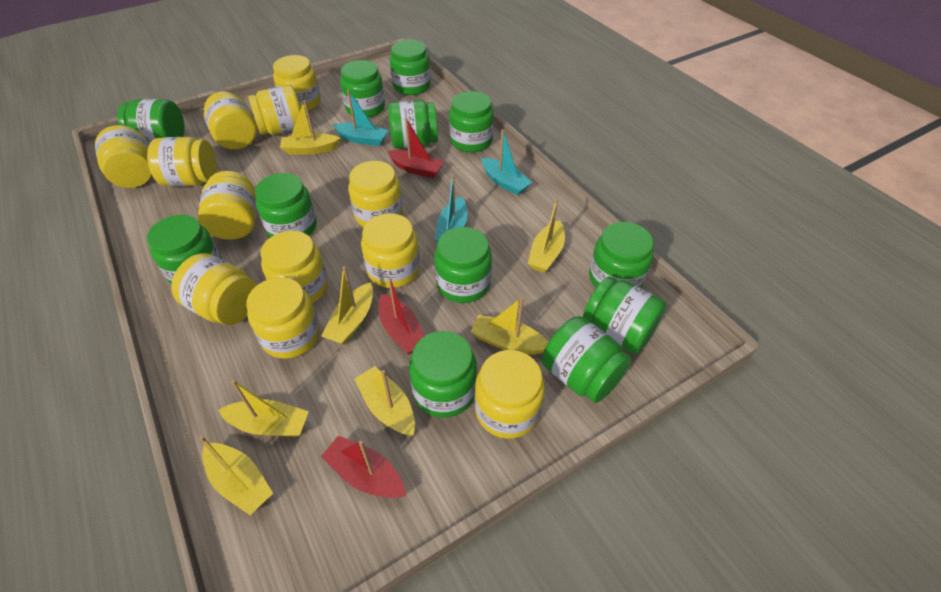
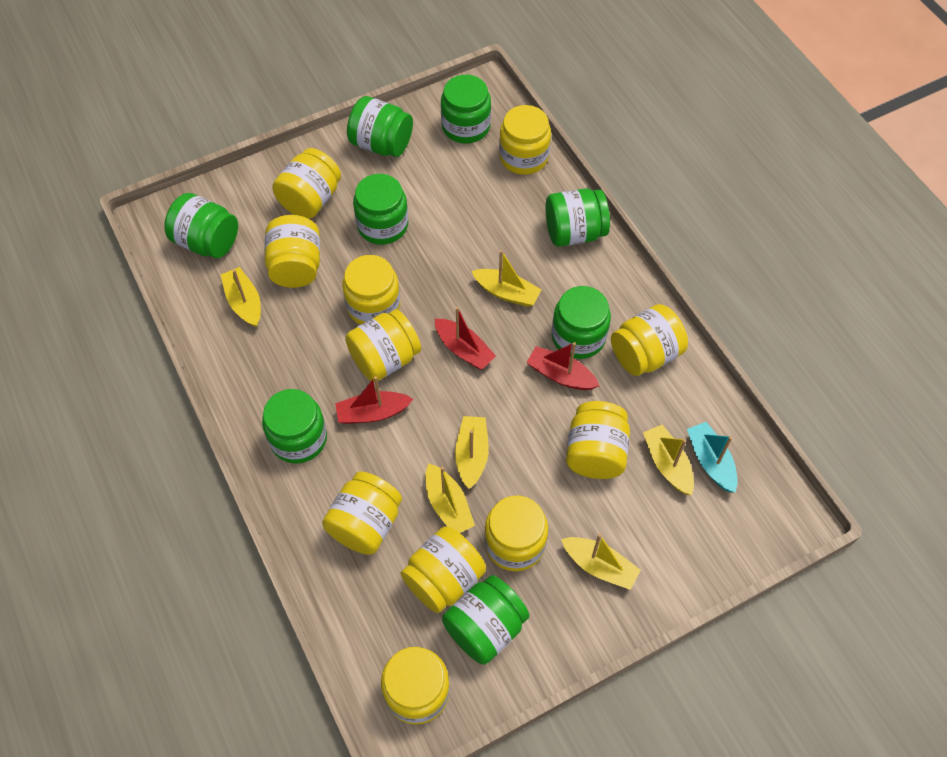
green jar: 12 -> 8
turquoise boat: 3 -> 1
yellow boat: 7 -> 6
yellow jar: 12 -> 11

